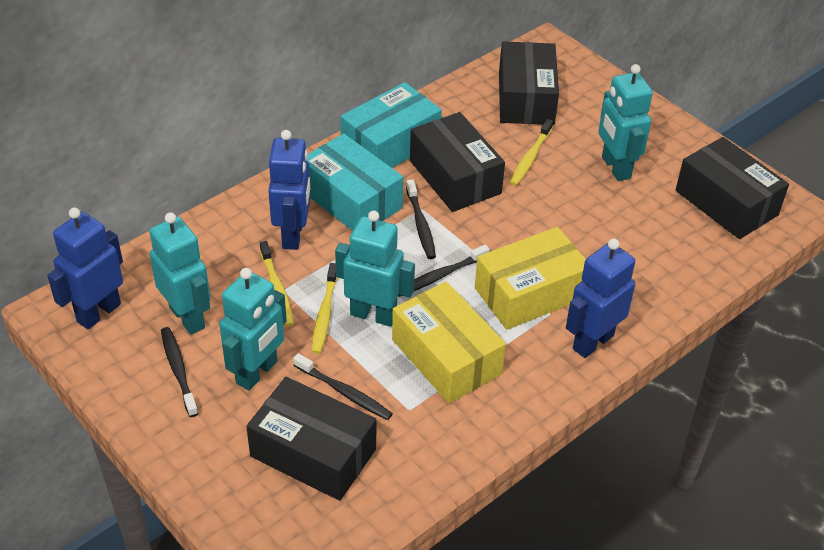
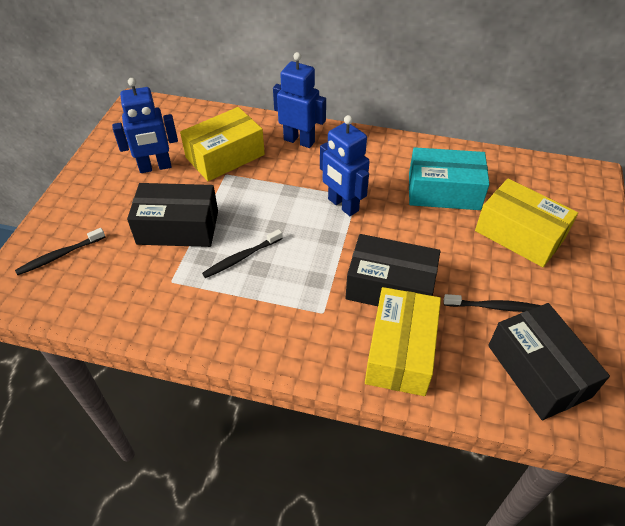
black box: 4 -> 3
black toothbrush: 4 -> 3
turquoise box: 2 -> 1
turquoise robot: 4 -> 0
yellow box: 2 -> 3
yellow toothbrush: 3 -> 0

